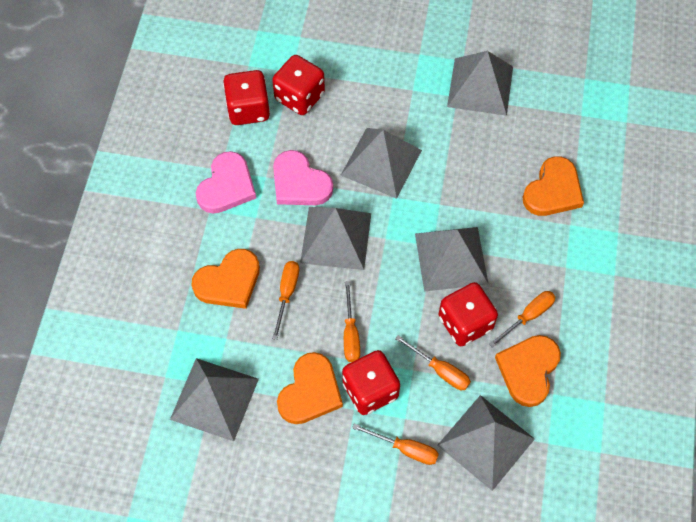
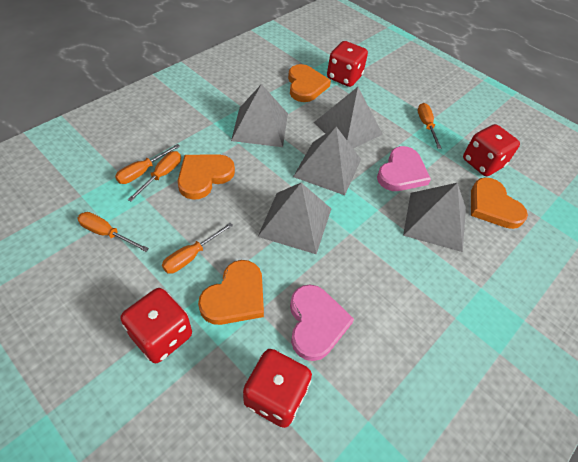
grey pyramid: 6 -> 5

